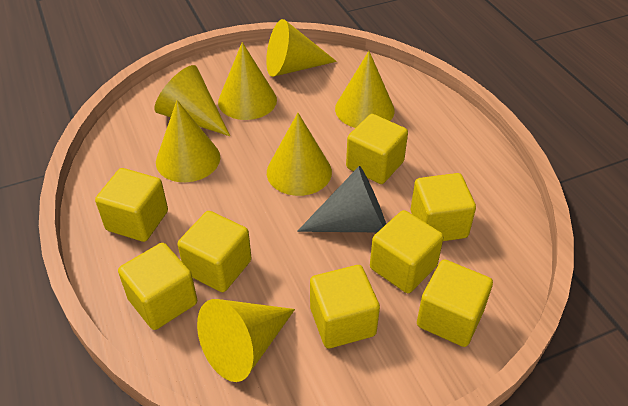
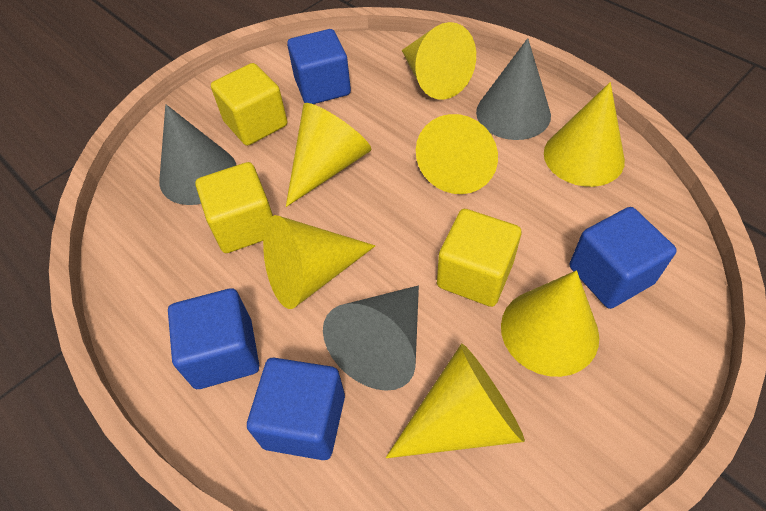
blue cube: 0 -> 4
grey cone: 1 -> 3
yellow cube: 8 -> 3

